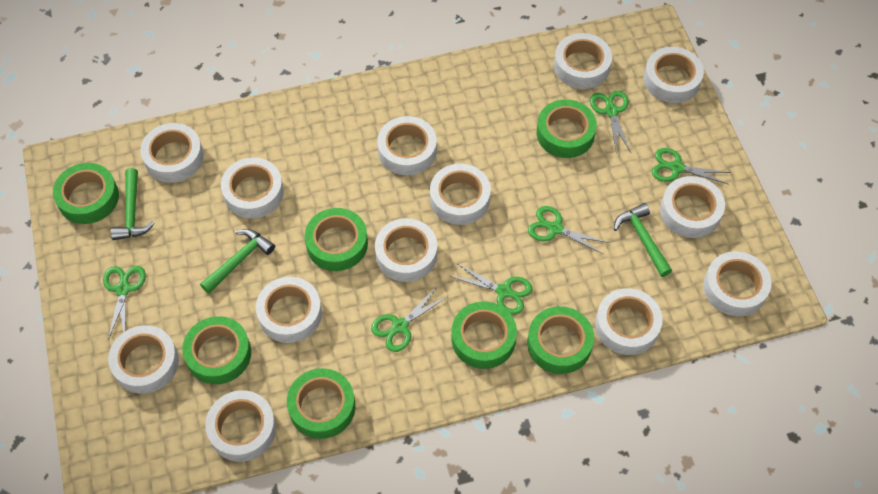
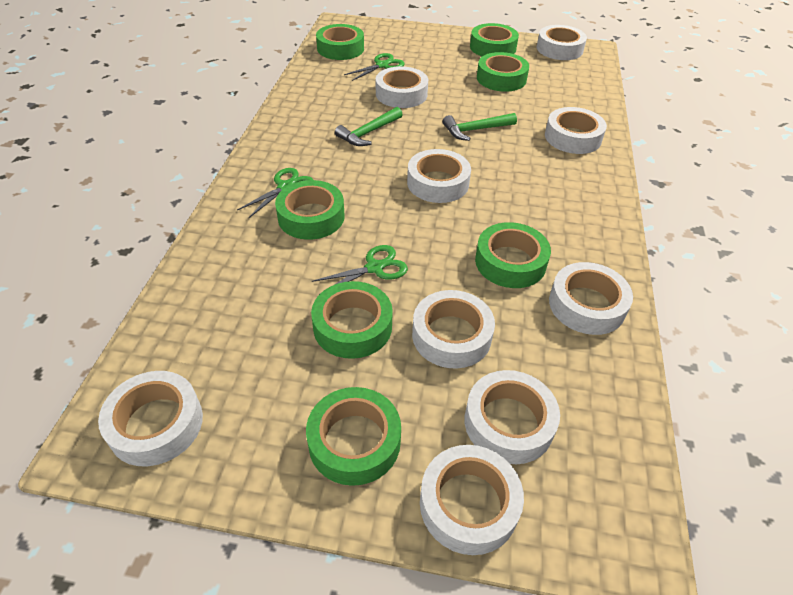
green hammer: 3 -> 2
green scissors: 6 -> 3
white tape: 13 -> 9

